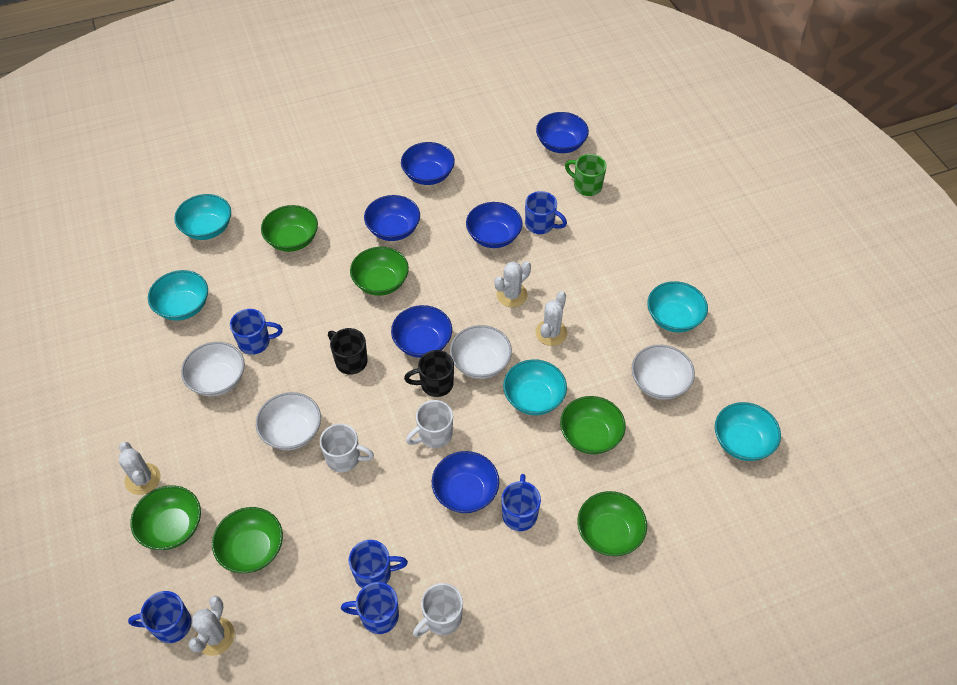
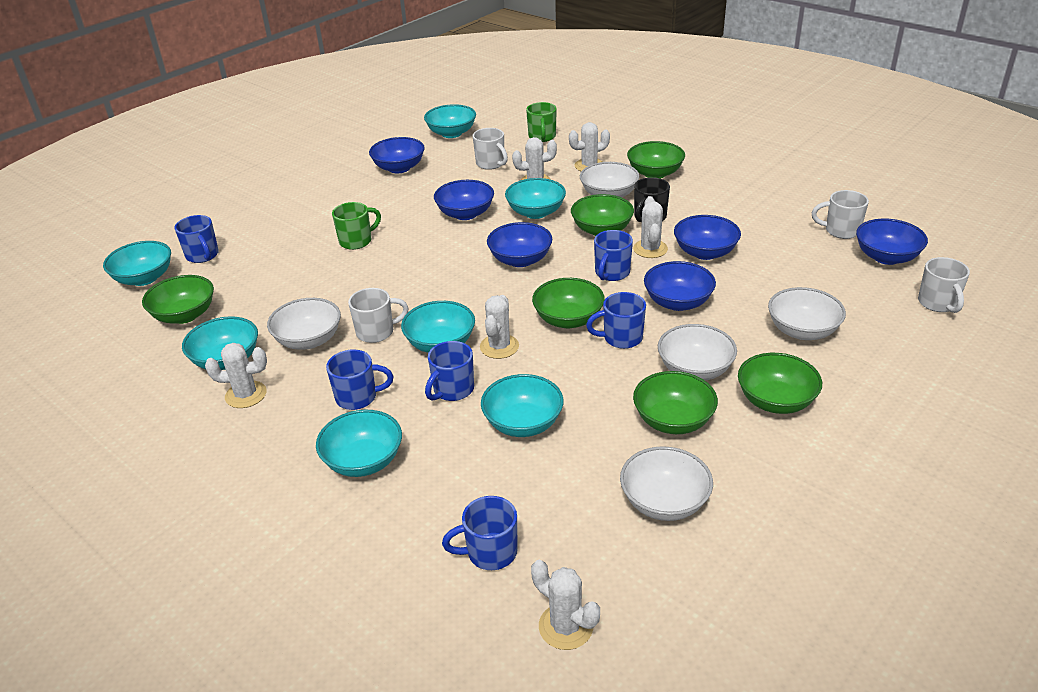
black mug: 2 -> 1
green mug: 1 -> 2
turquoise bowl: 5 -> 7
white bowl: 4 -> 5
white cactus: 4 -> 6
white mug: 3 -> 4

